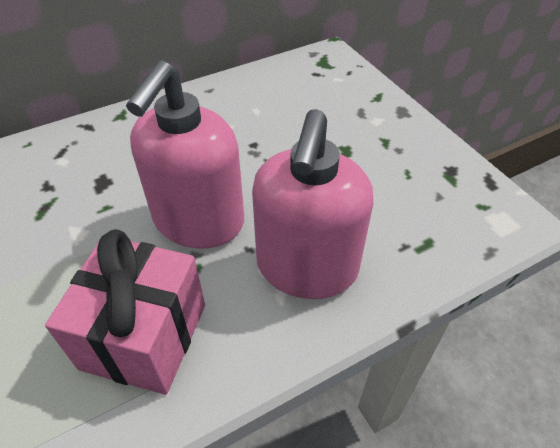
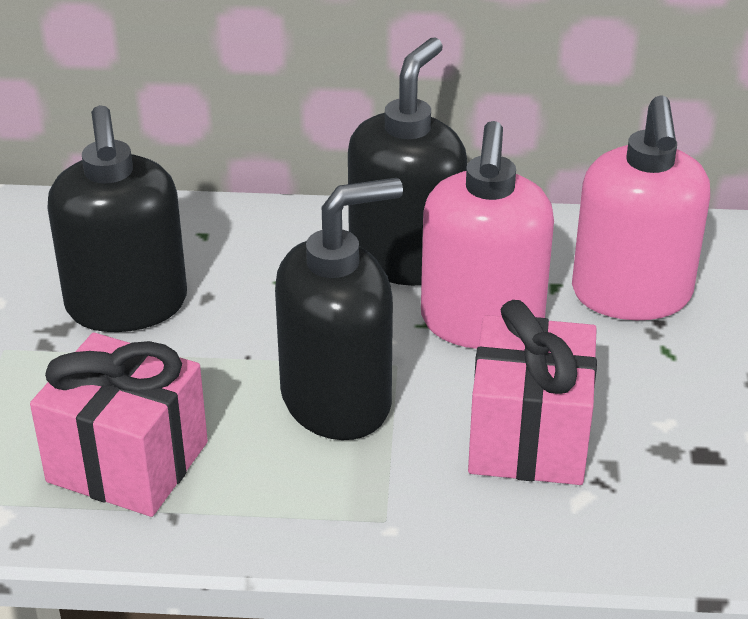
black soap dispenser: 0 -> 3
pink gift: 1 -> 2

